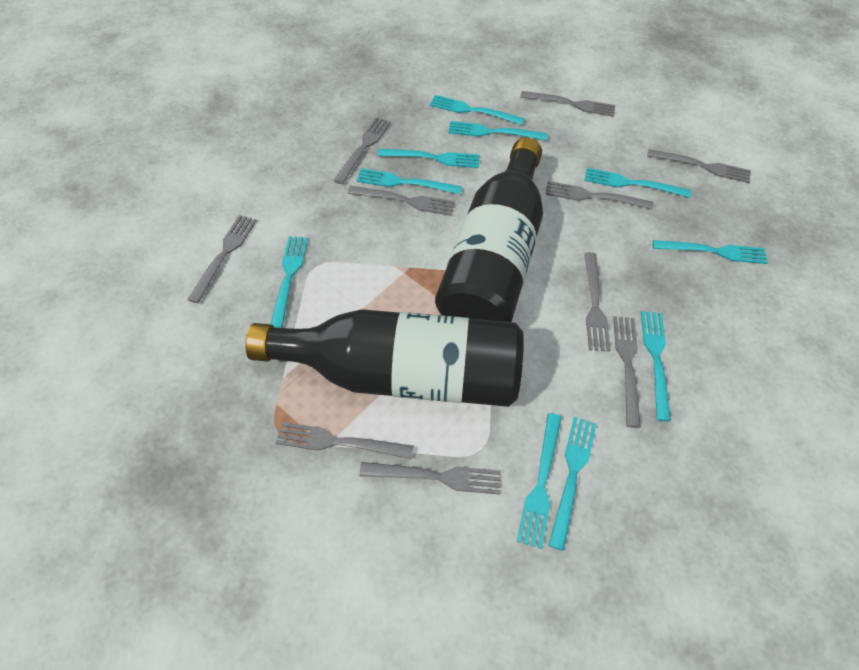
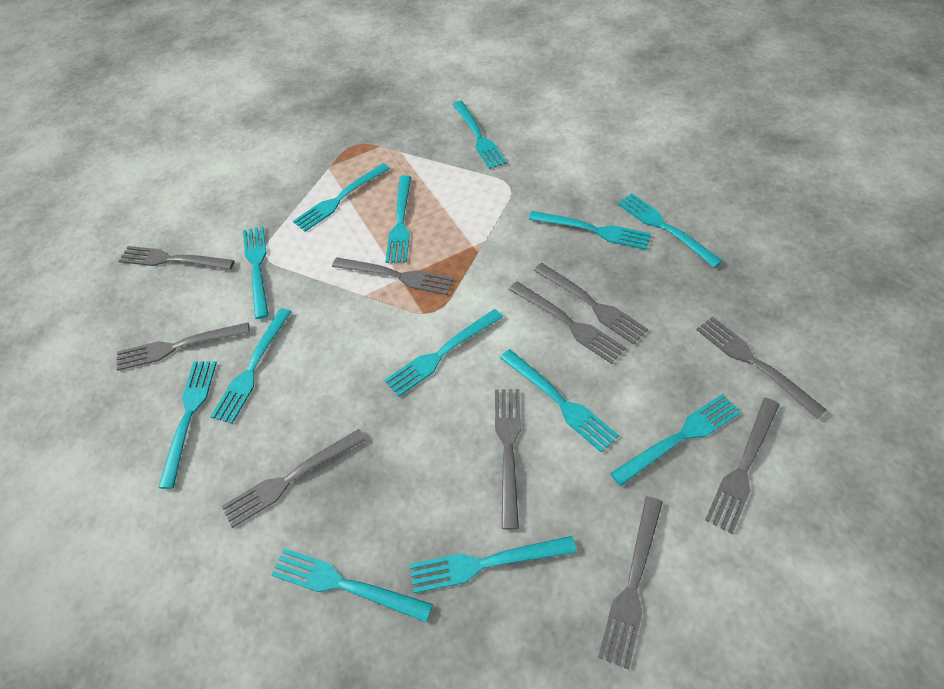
black bottle: 2 -> 0
turquoise fork: 10 -> 13

